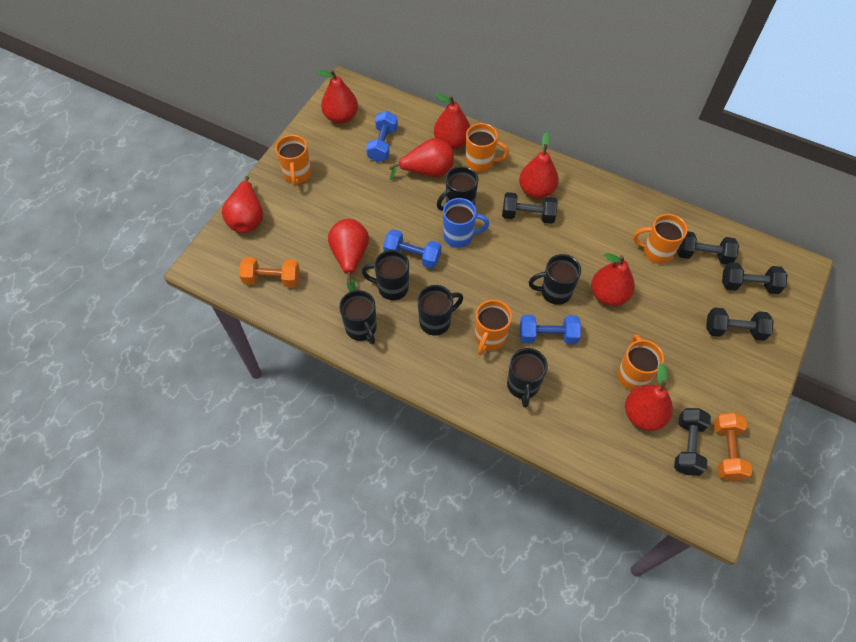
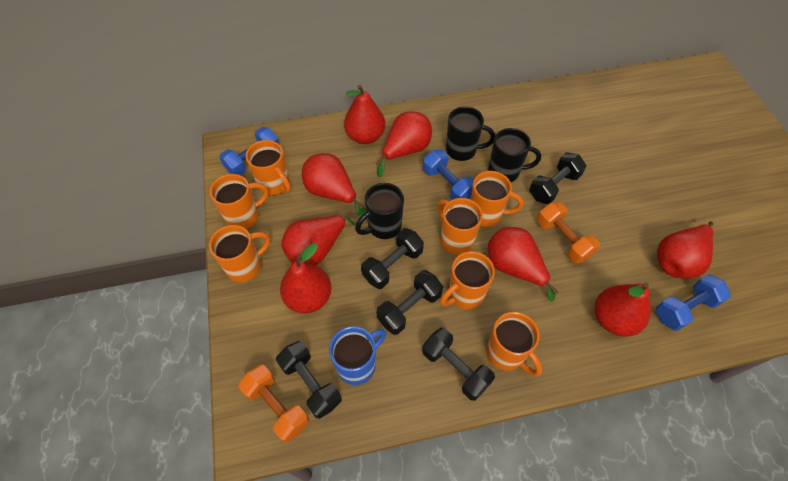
black mug: 6 -> 3
orange mug: 5 -> 7

